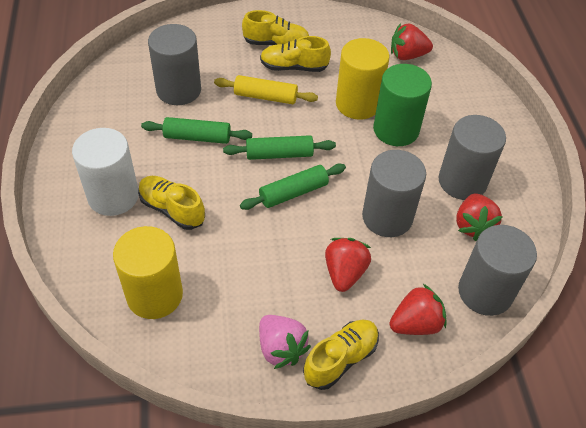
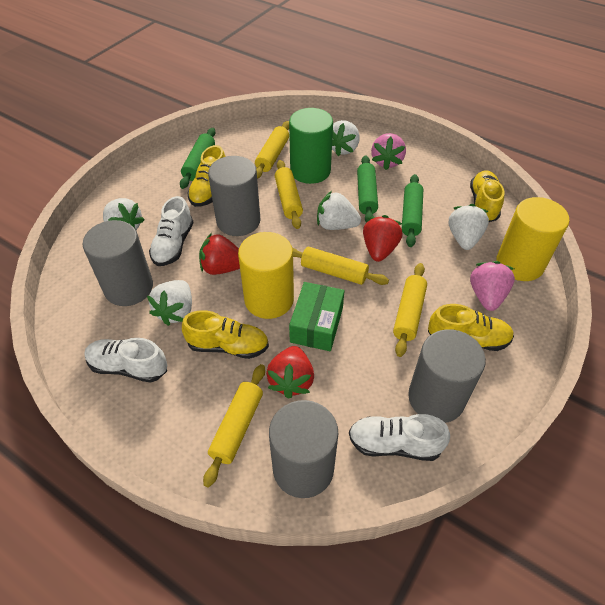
green box: 0 -> 1
pink strawberry: 1 -> 2
red strawberry: 4 -> 3
white cylinder: 1 -> 0
white shoe: 0 -> 3
white strawberry: 0 -> 5
yellow rolling pin: 1 -> 5

